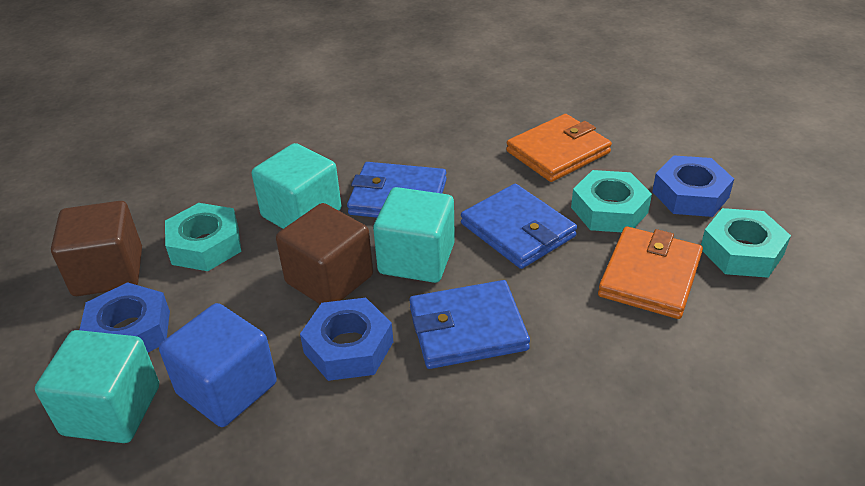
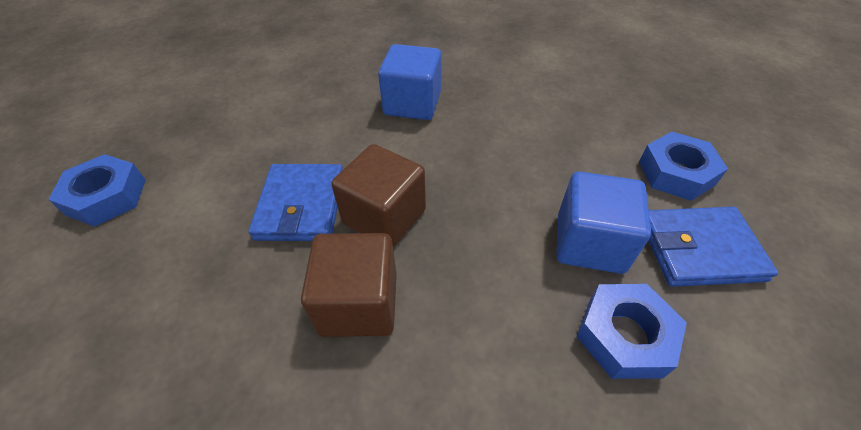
blue cube: 1 -> 2
blue wallet: 3 -> 2
orange wallet: 2 -> 0
turquoise cube: 3 -> 0
turquoise nut: 3 -> 0

